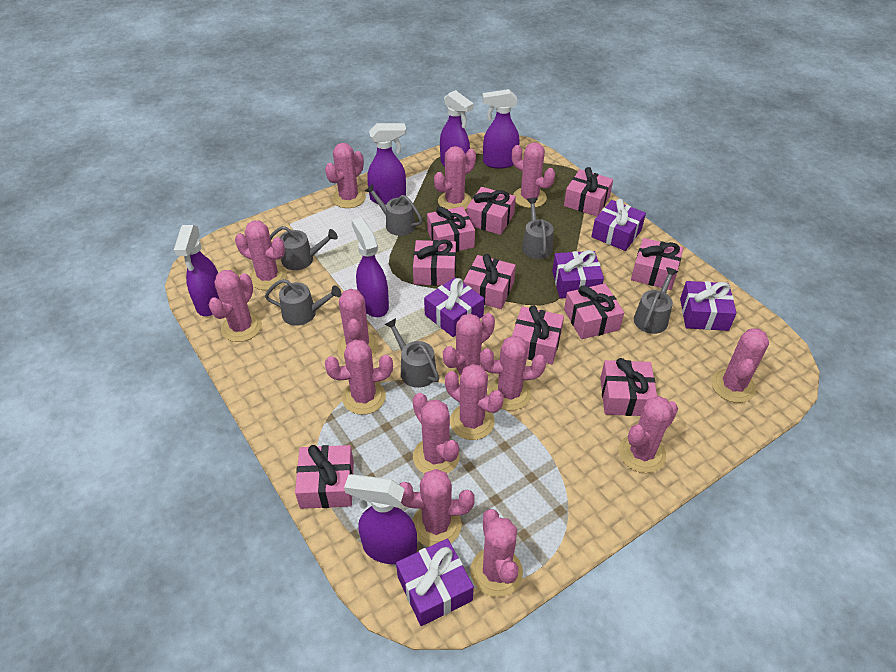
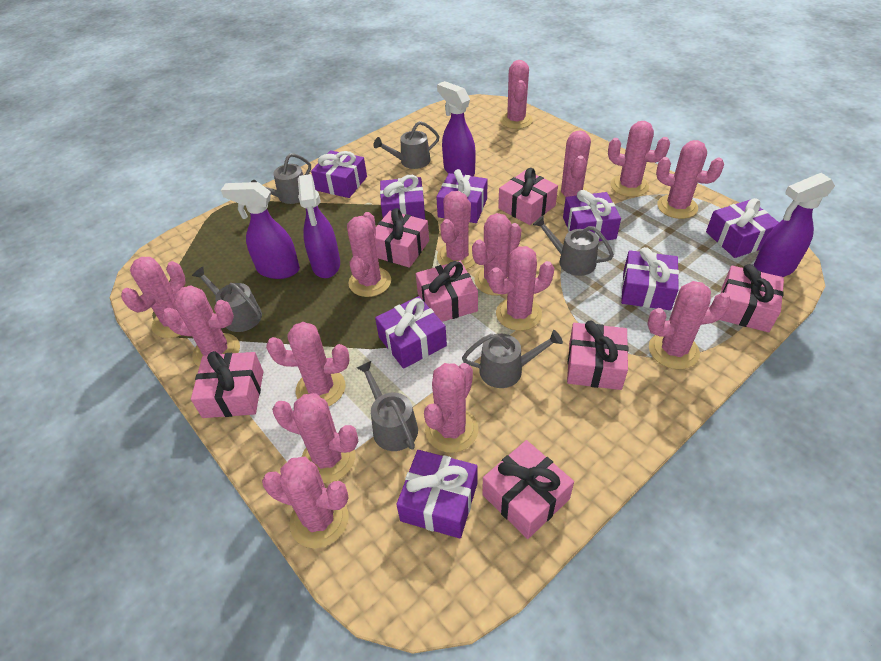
pink gift: 10 -> 7
purple gift: 5 -> 8
purple spray bottle: 6 -> 4

